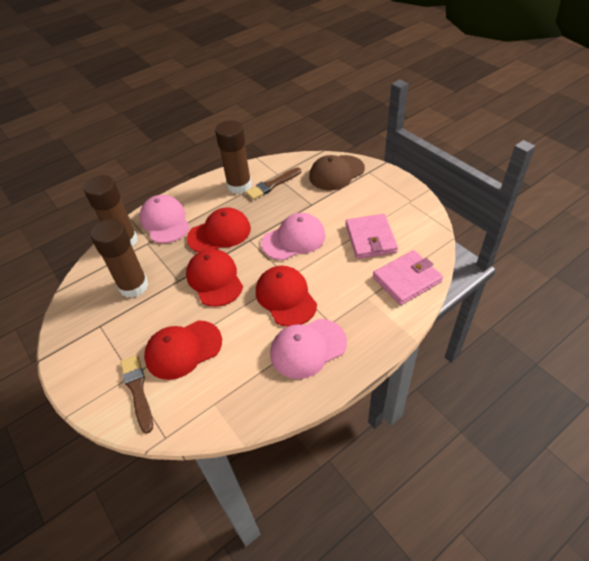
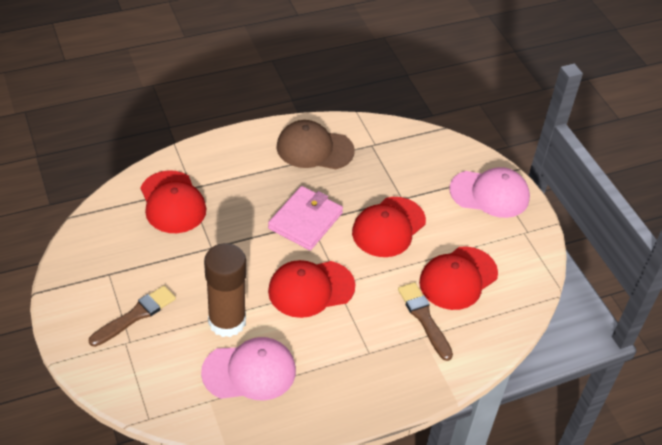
brown glue stick: 3 -> 1
pink cap: 3 -> 2
pink wallet: 2 -> 1

